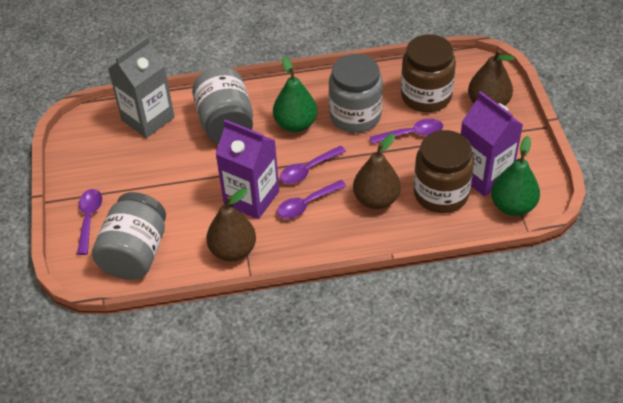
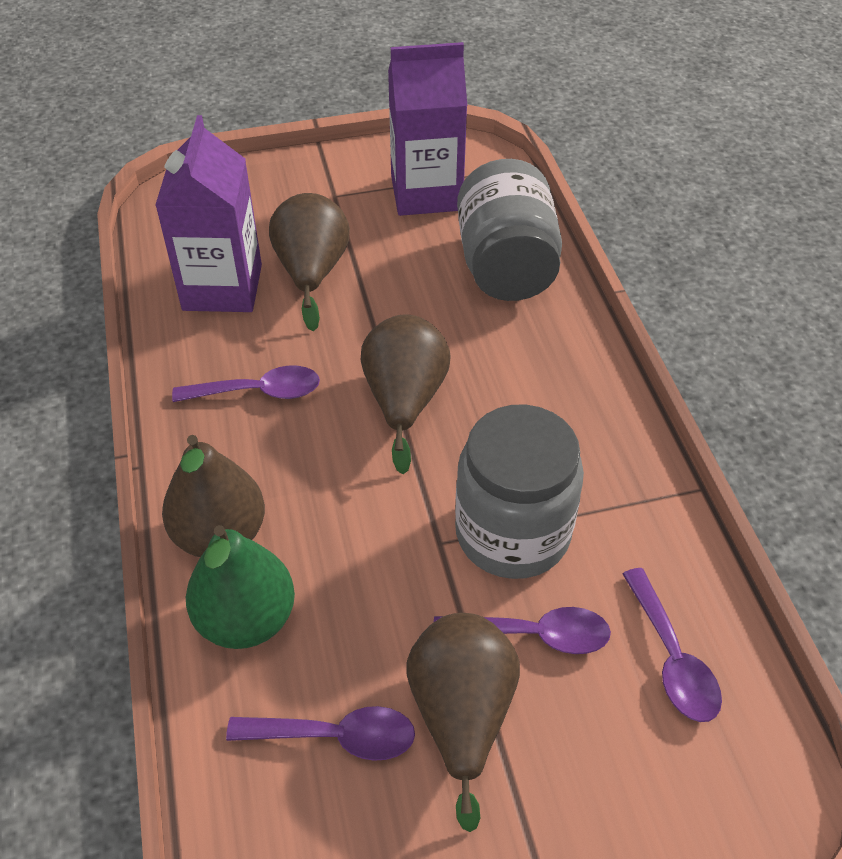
brown jar: 2 -> 0
brown pear: 3 -> 4
green pear: 2 -> 1
grey carton: 1 -> 0
grey jar: 3 -> 2

